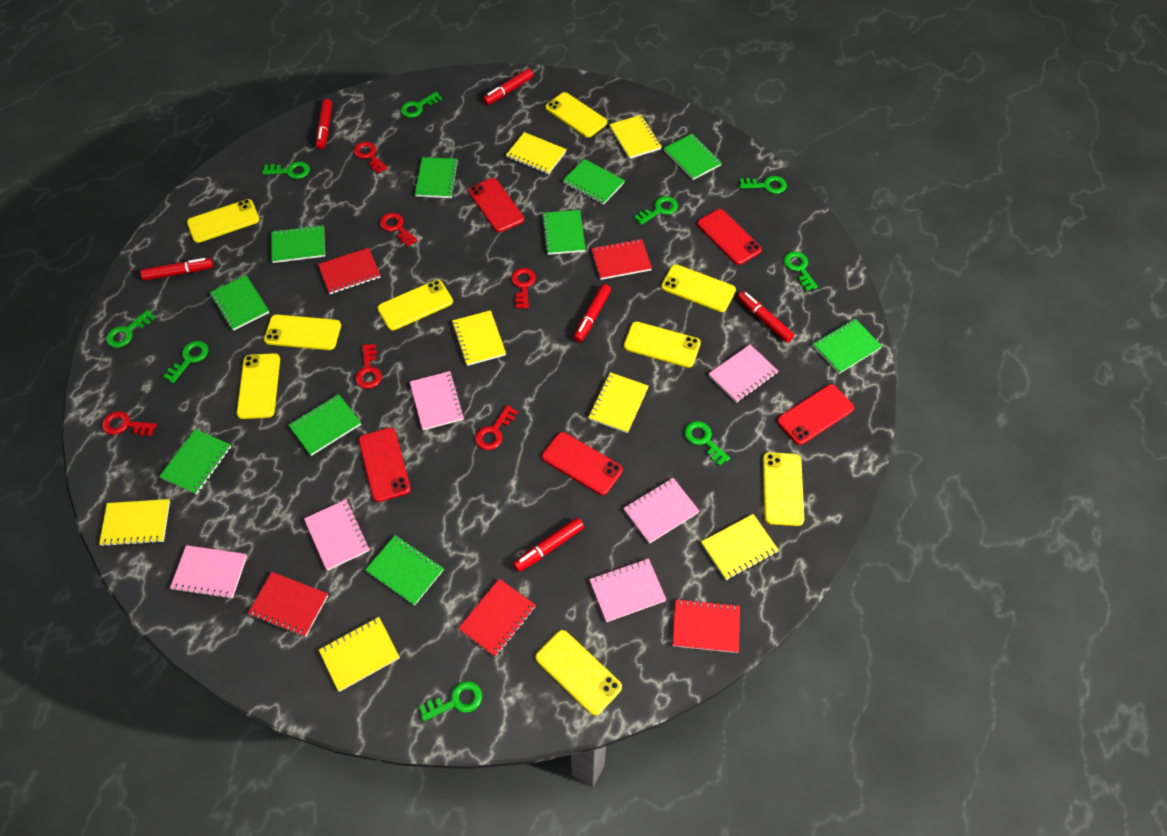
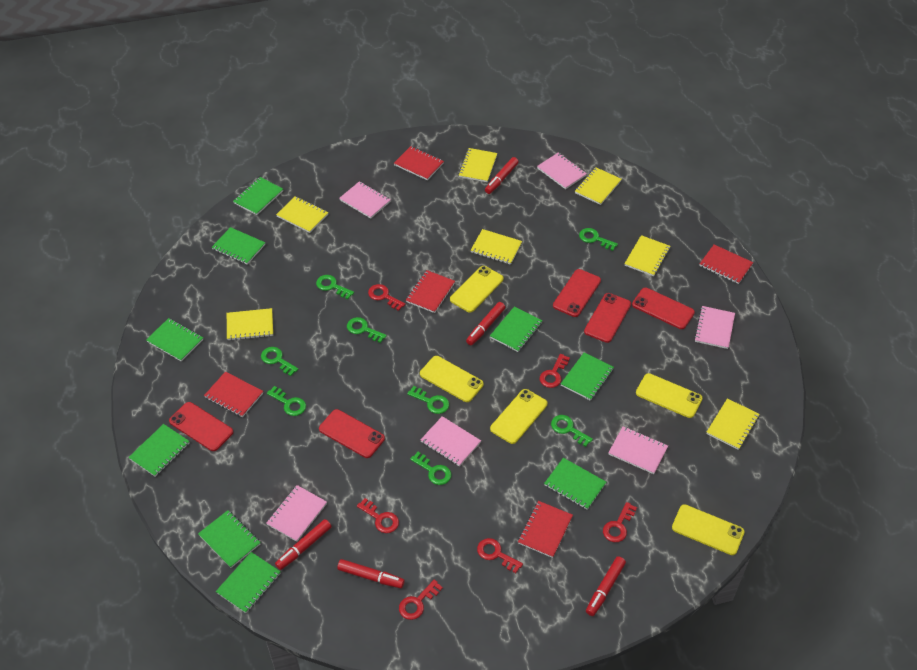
green key: 9 -> 8
green notebook: 10 -> 9
red marker: 6 -> 5
yellow phone: 9 -> 5

